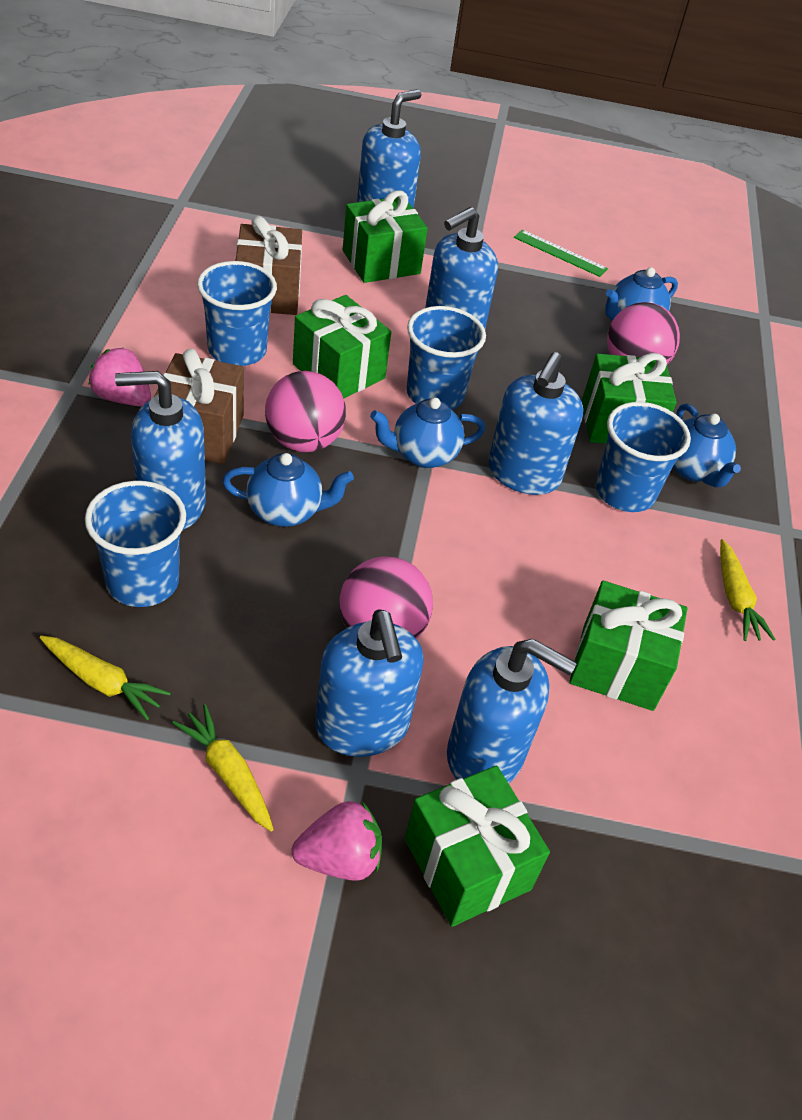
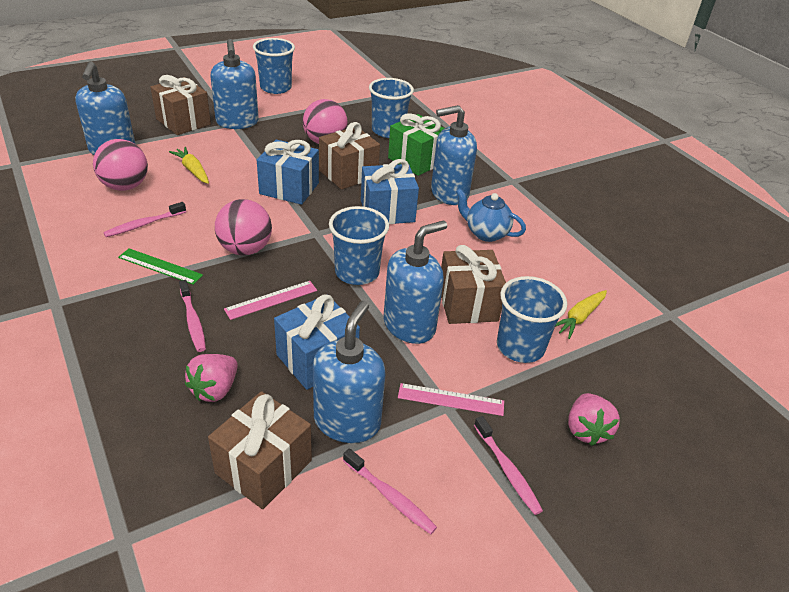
blue gift: 0 -> 3
blue soap dispenser: 6 -> 5
blue teapot: 4 -> 1
brown gift: 2 -> 4
green gift: 5 -> 1
pink ruler: 0 -> 2
pink toothbrush: 0 -> 4
yellow carrot: 3 -> 2

